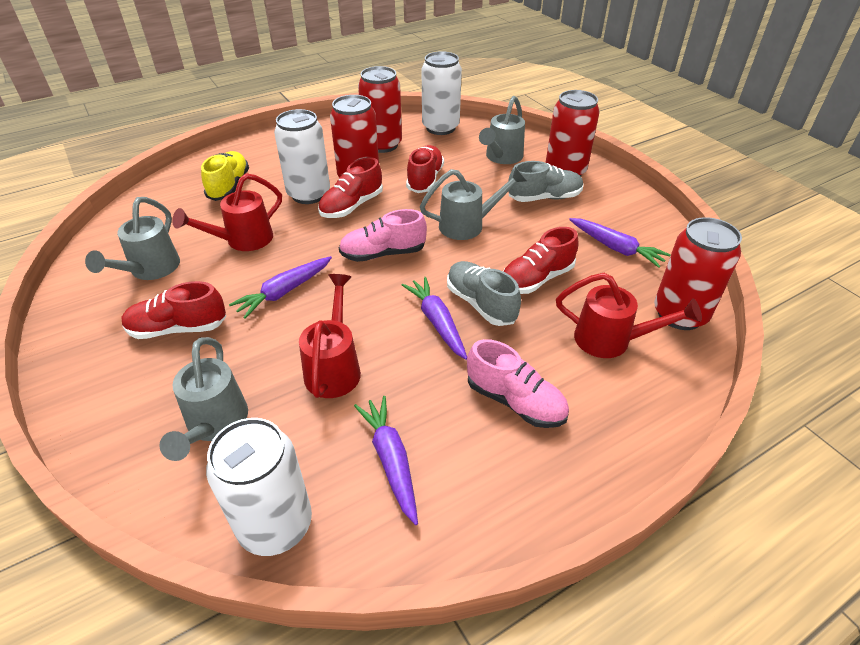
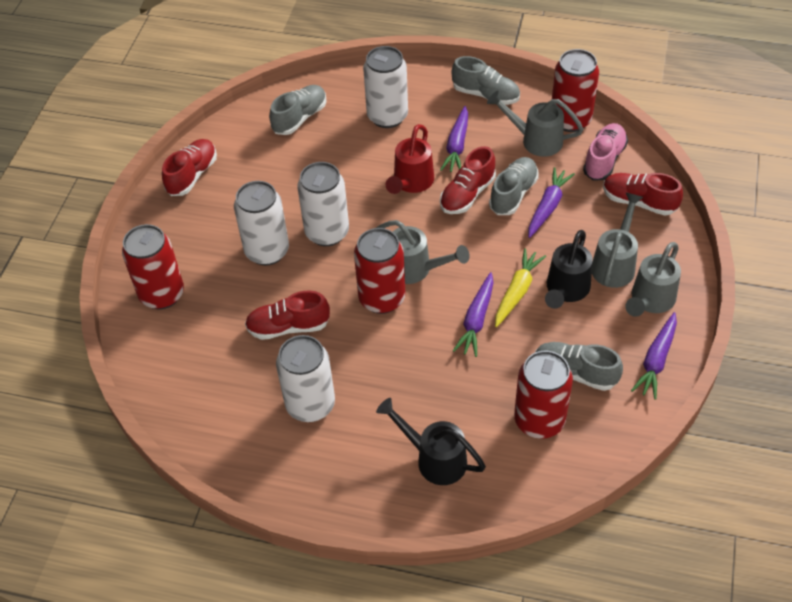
black watering can: 0 -> 2
grey shoe: 2 -> 4
pink shoe: 2 -> 1
red watering can: 3 -> 1
white can: 3 -> 4
yellow carrot: 0 -> 1
yellow shoe: 1 -> 0

